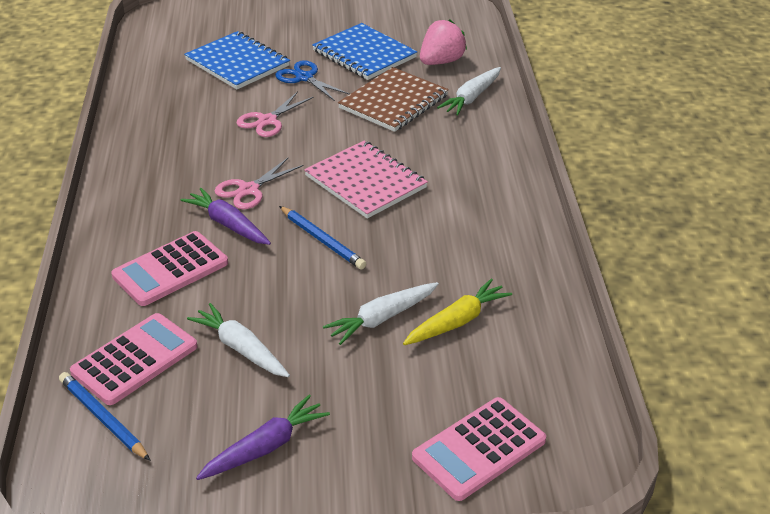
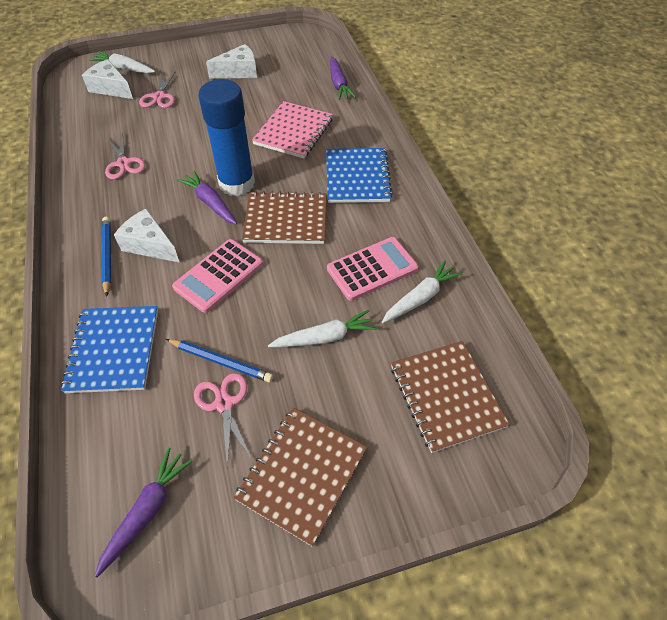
blue glue stick: 0 -> 1
blue scissors: 1 -> 0
brown notebook: 1 -> 3
pink calculator: 3 -> 2
pink scissors: 2 -> 3
pink strawberry: 1 -> 0
purple carrot: 2 -> 3
white cheese: 0 -> 3
yellow carrot: 1 -> 0

